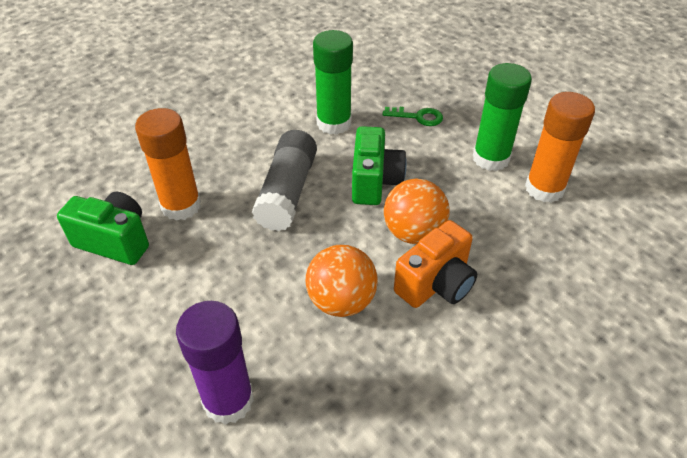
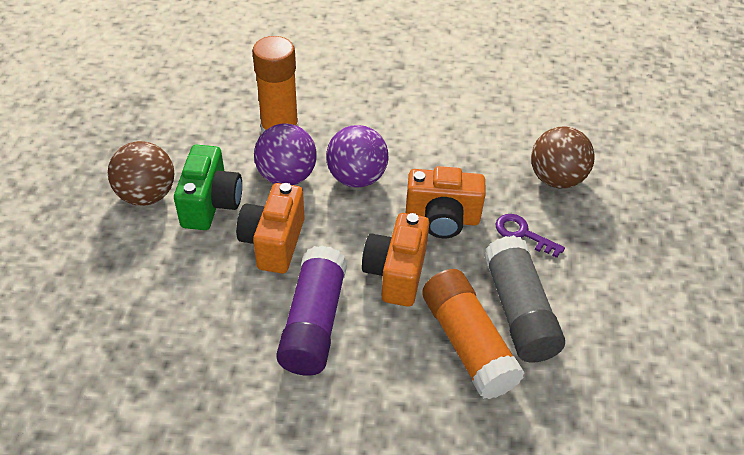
brown ball: 0 -> 2
green camera: 2 -> 1
green glue stick: 2 -> 0
green key: 1 -> 0
orange ball: 2 -> 0
orange camera: 1 -> 3
purple ball: 0 -> 2
purple key: 0 -> 1

